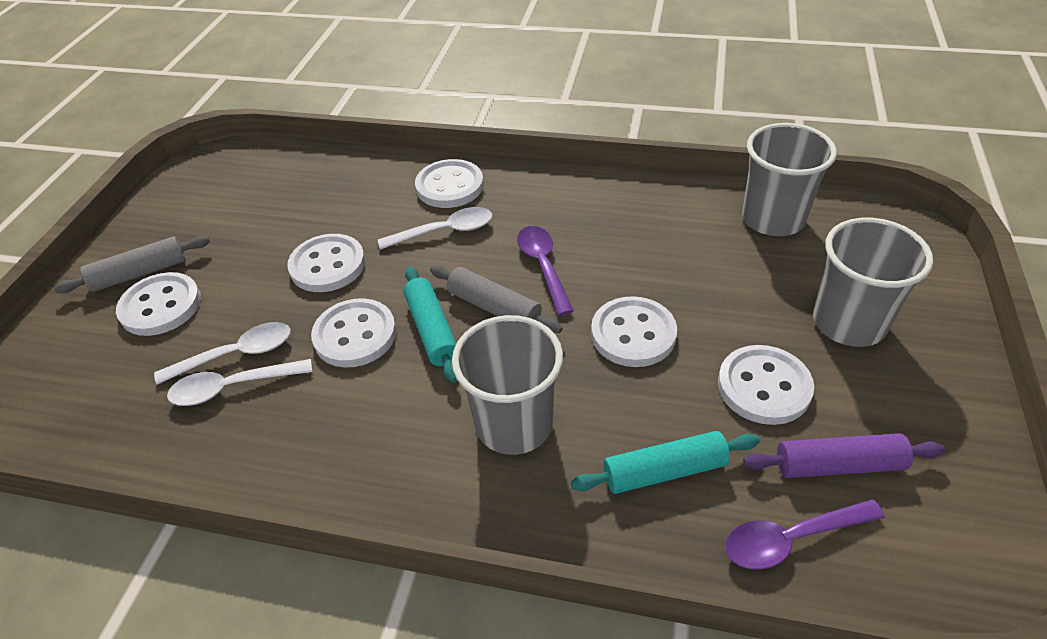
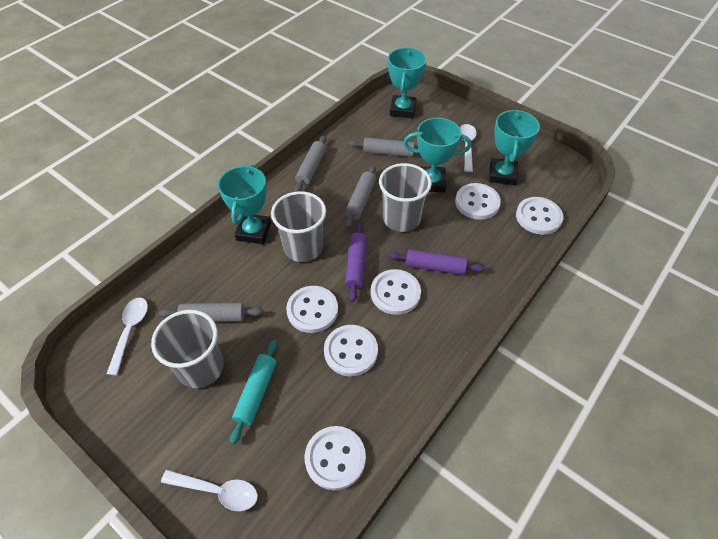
grey rolling pin: 2 -> 4
purple rolling pin: 1 -> 2
purple spoon: 2 -> 0
turquoise rolling pin: 2 -> 1
turquoise trophy: 0 -> 4

